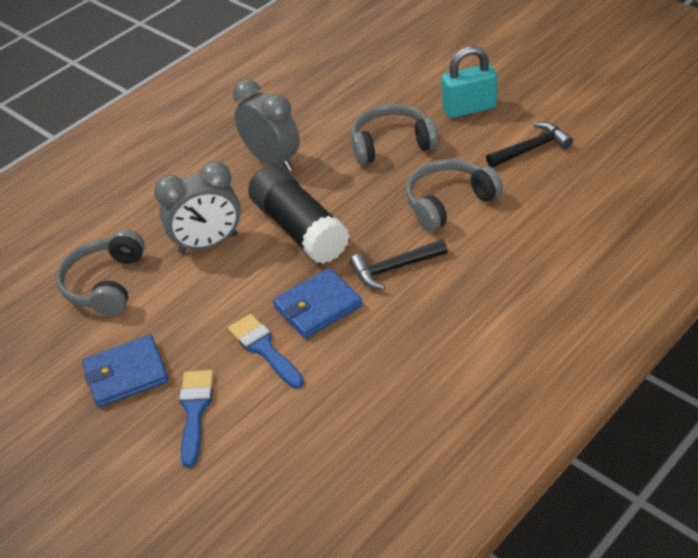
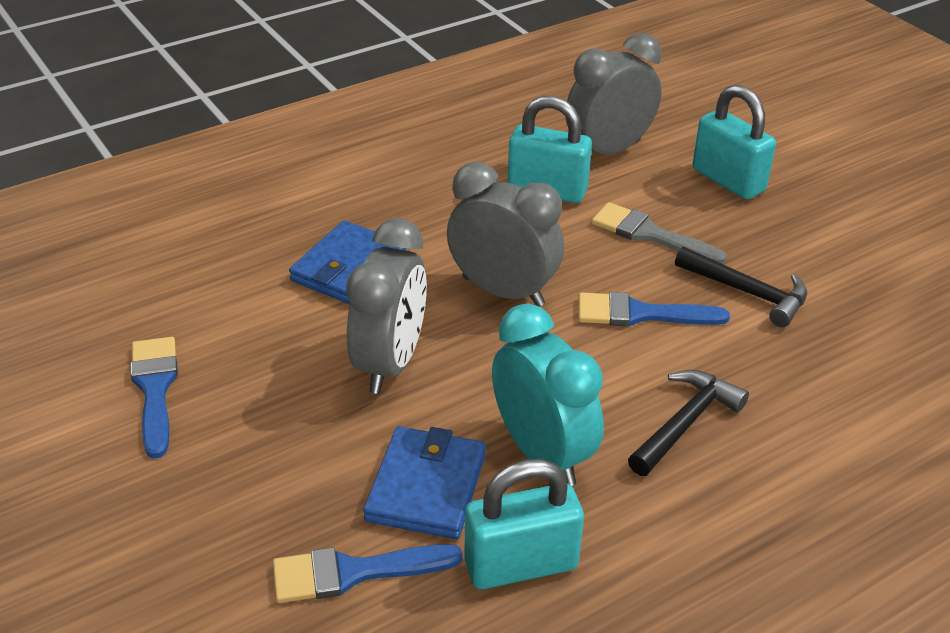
black glue stick: 1 -> 0
blue brush: 2 -> 3
grey brush: 0 -> 1
grey clock: 2 -> 3
grey headphones: 3 -> 0
turquoise clock: 0 -> 1
turquoise padlock: 1 -> 3

